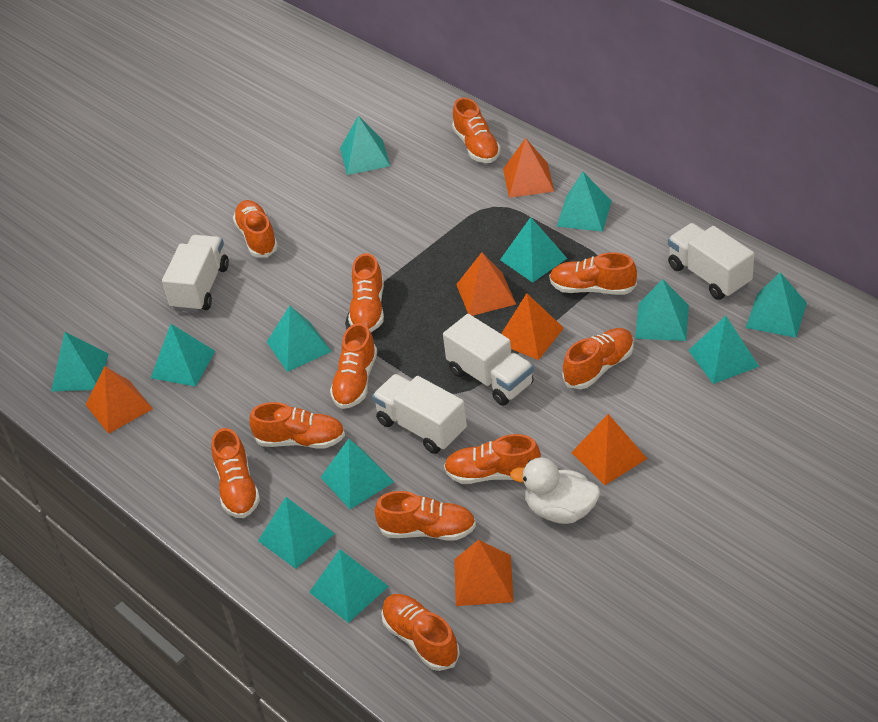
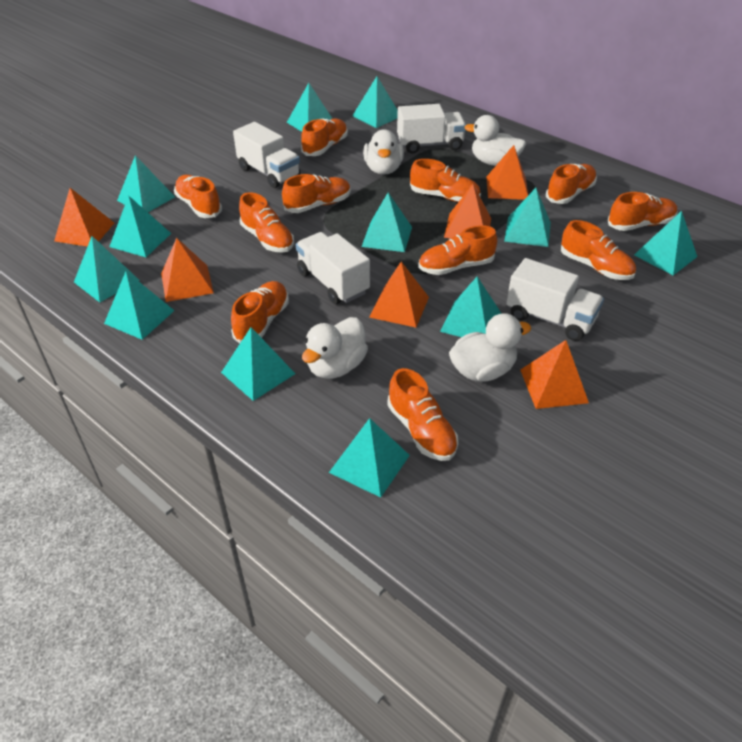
white duck: 1 -> 4

